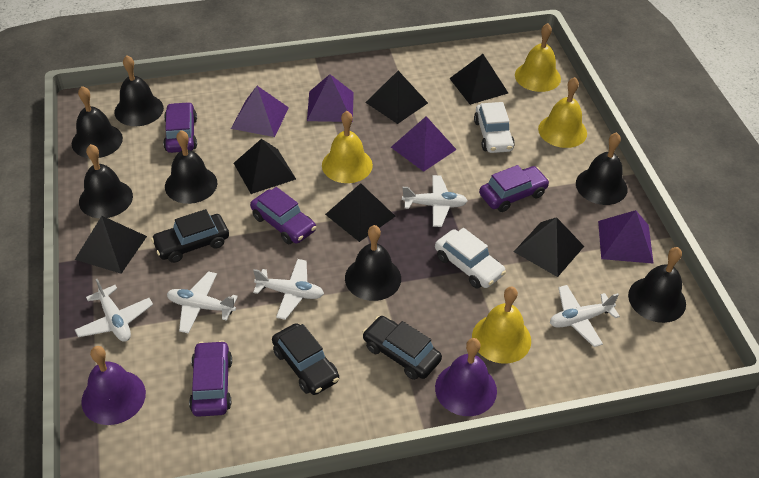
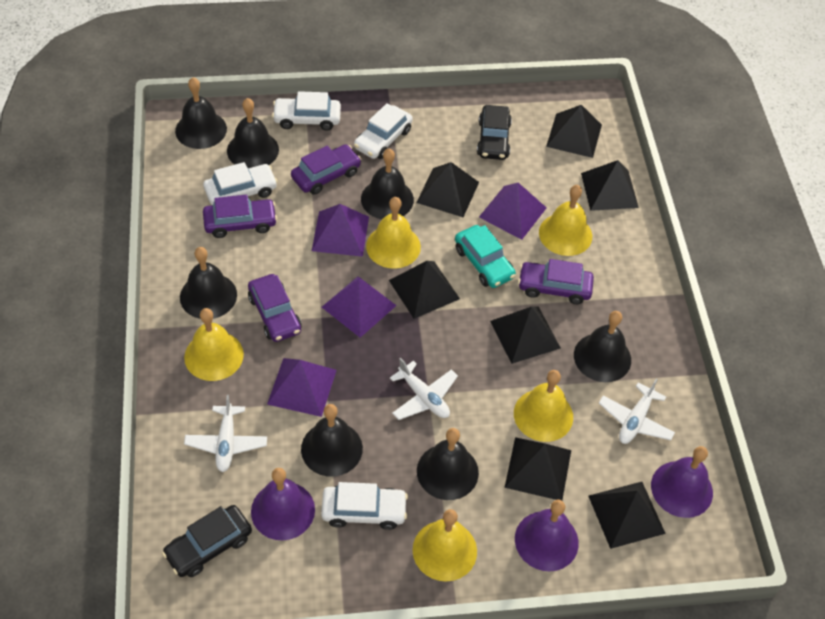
black car: 3 -> 2
black pyramid: 6 -> 7
purple bell: 2 -> 3
turquoise car: 0 -> 1
white car: 2 -> 4
white plane: 5 -> 3
yellow bell: 4 -> 5

